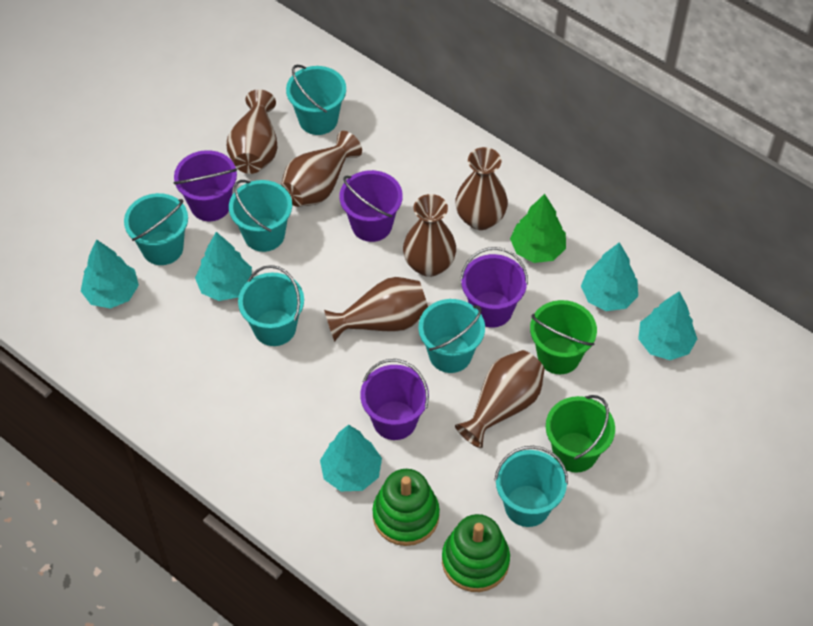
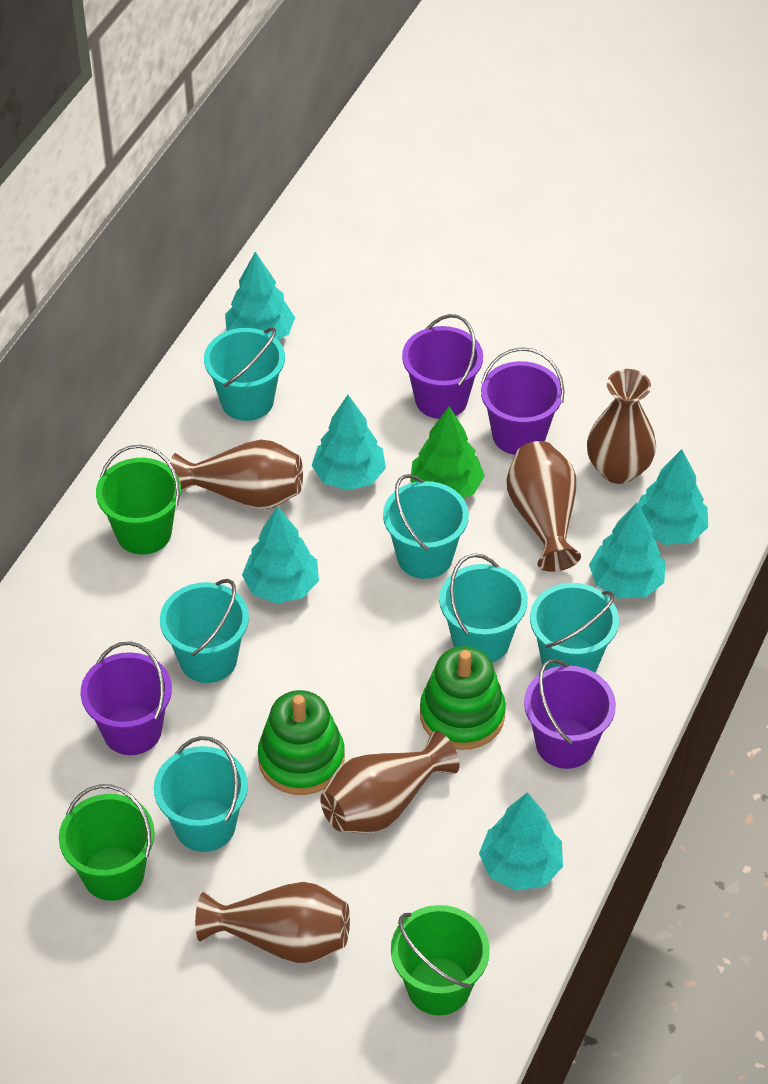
brown vase: 6 -> 5
green bucket: 2 -> 3
turquoise tree: 5 -> 6

